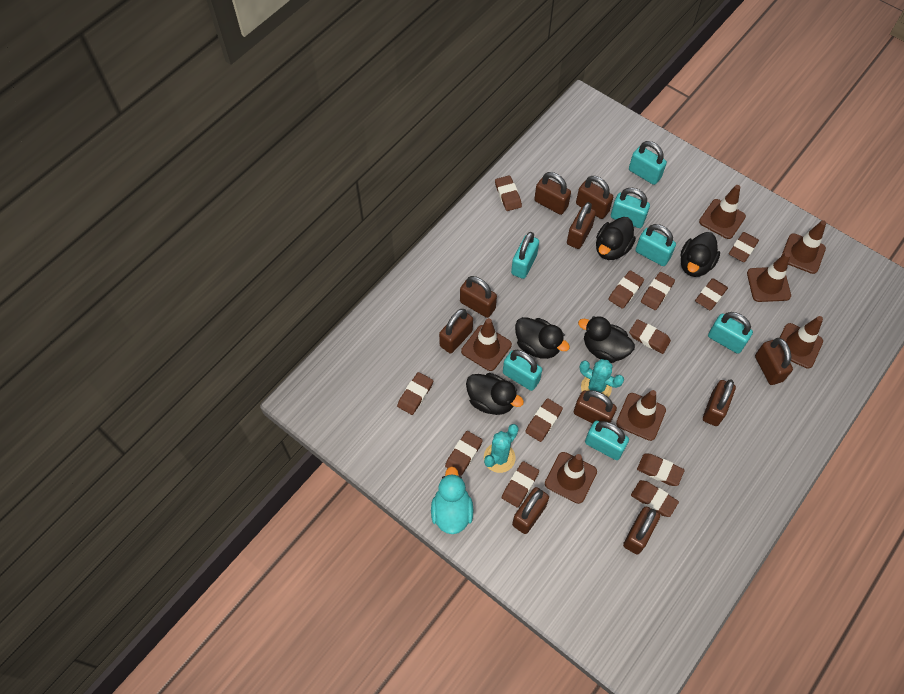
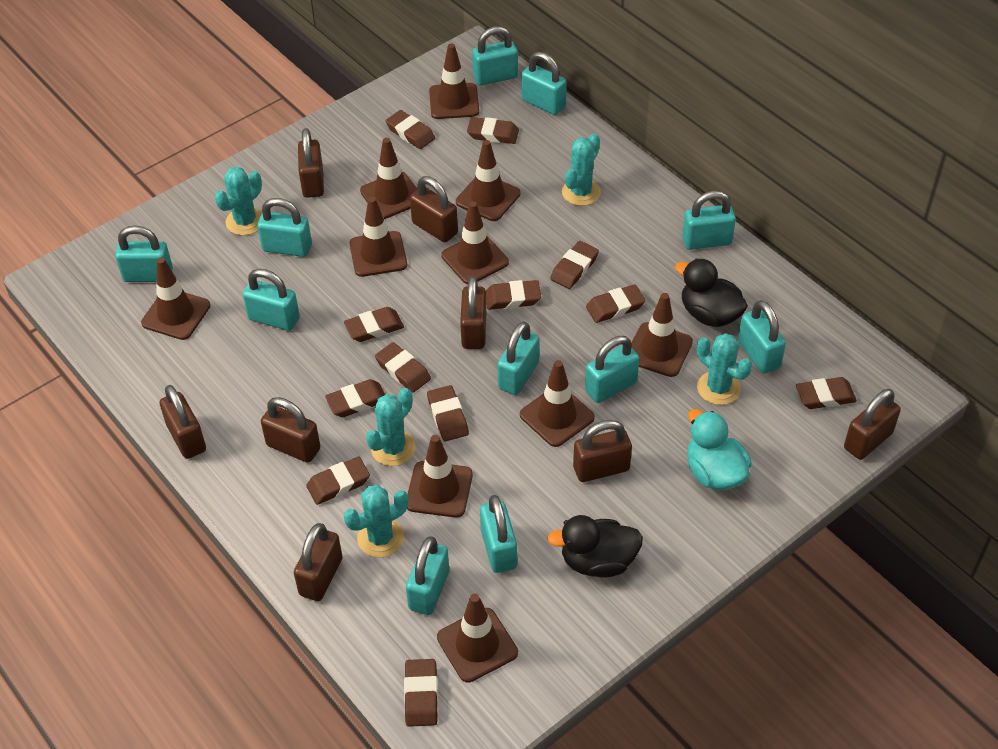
black duck: 5 -> 2
brown padlock: 10 -> 8
brown traffic cone: 7 -> 10
turquoise cactus: 2 -> 5
turquoise padlock: 7 -> 11

